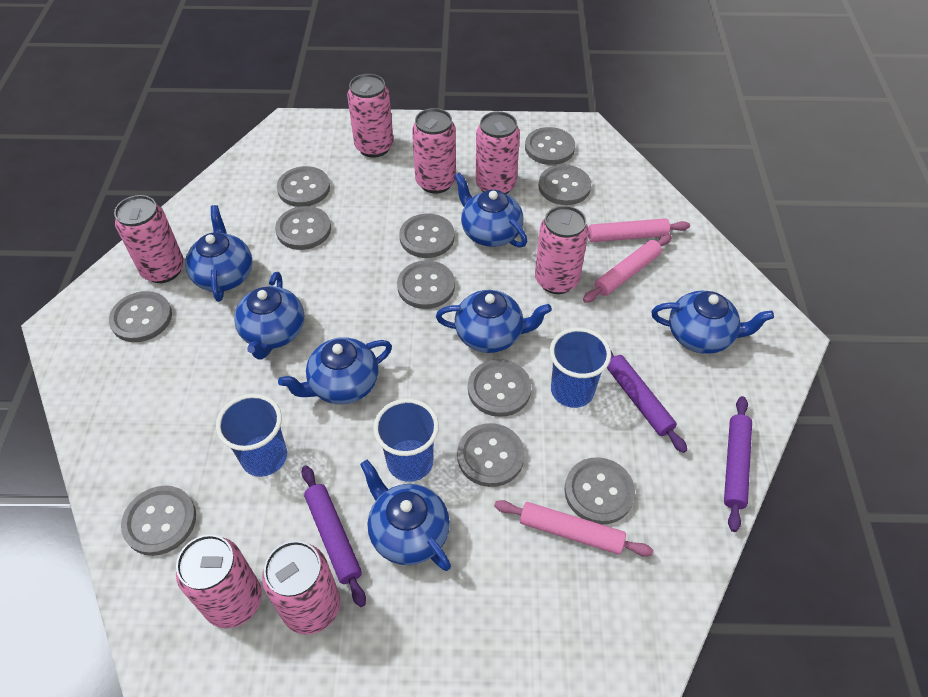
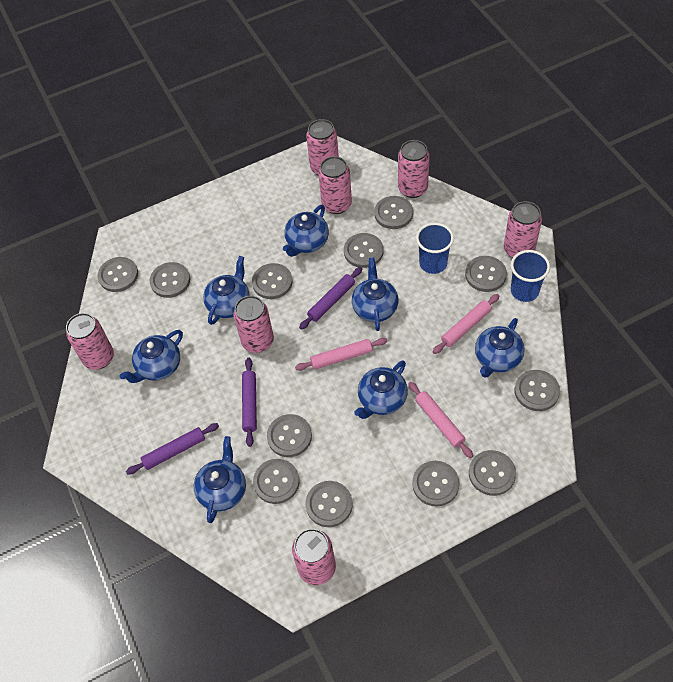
blue cup: 3 -> 2
grey button: 11 -> 12

